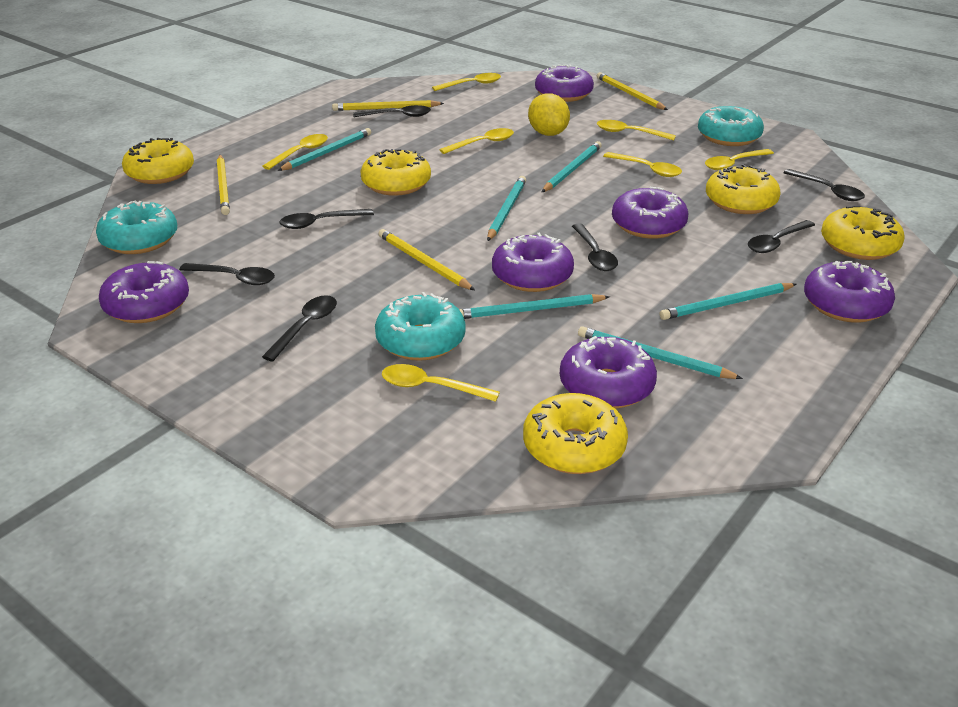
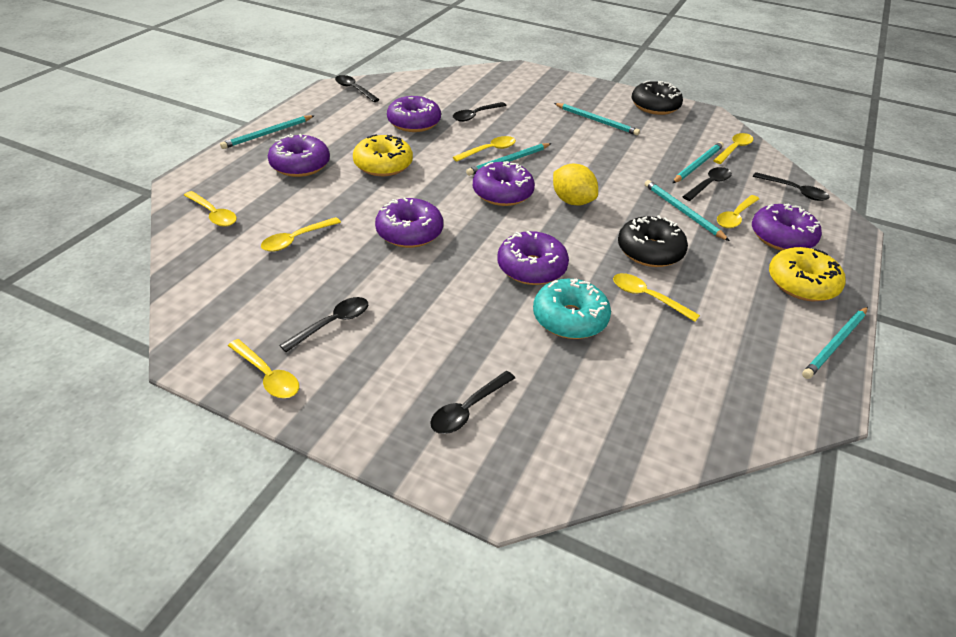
black donut: 0 -> 2
black spoon: 7 -> 6
turquoise donut: 3 -> 1
yellow donut: 5 -> 2
yellow pencil: 4 -> 0

